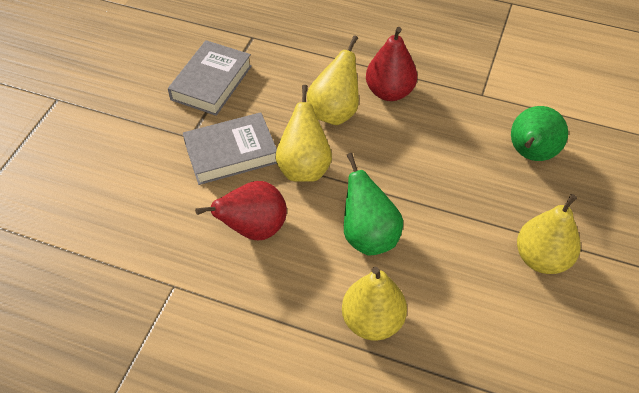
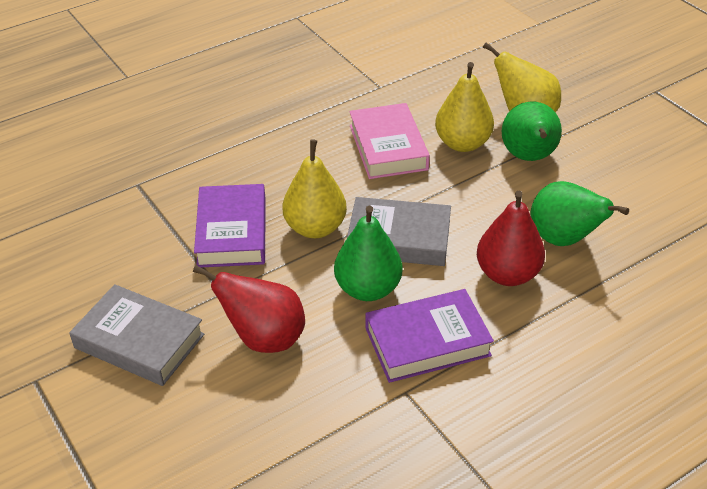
green pear: 2 -> 3
pink book: 0 -> 1
purple book: 0 -> 2
yellow pear: 4 -> 3

